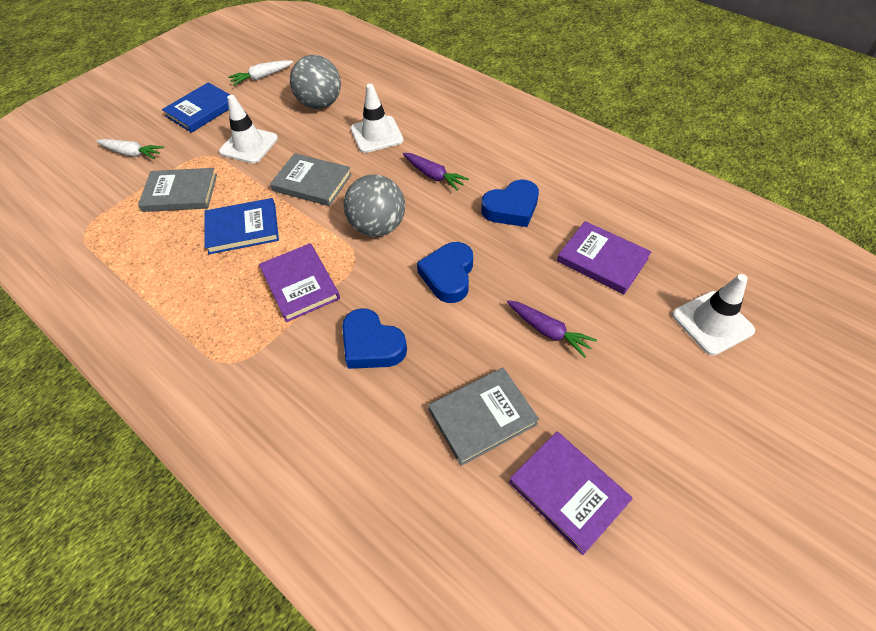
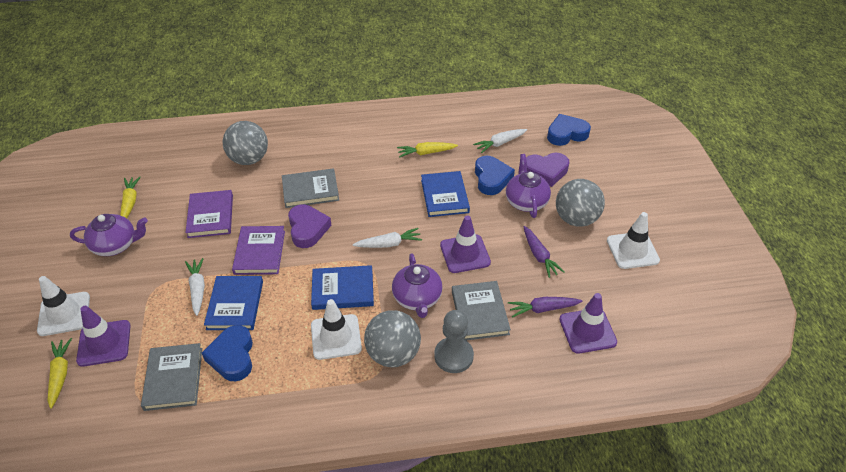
blue book: 2 -> 3
grey ball: 2 -> 3
grey pawn: 0 -> 1
purple book: 3 -> 2
purple heart: 0 -> 2
purple teapot: 0 -> 3
purple traffic cone: 0 -> 3
white carrot: 2 -> 3
yellow carrot: 0 -> 3

